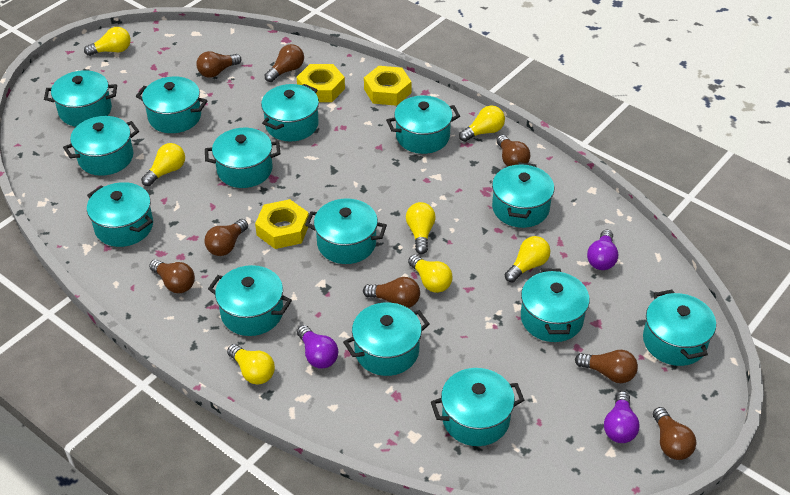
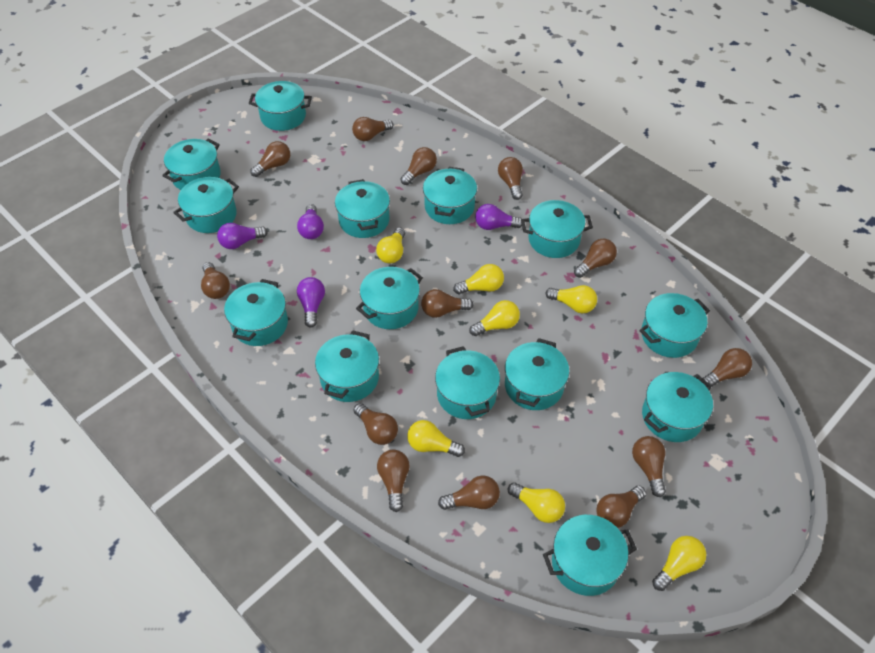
brown light bulb: 8 -> 13
purple light bulb: 3 -> 4
yellow nut: 3 -> 0

